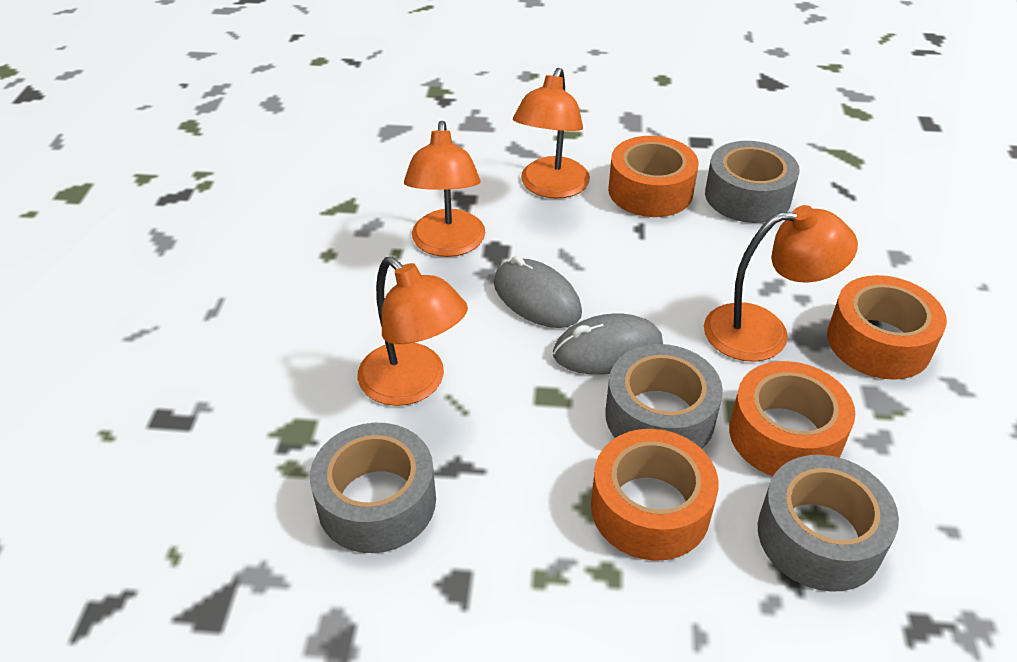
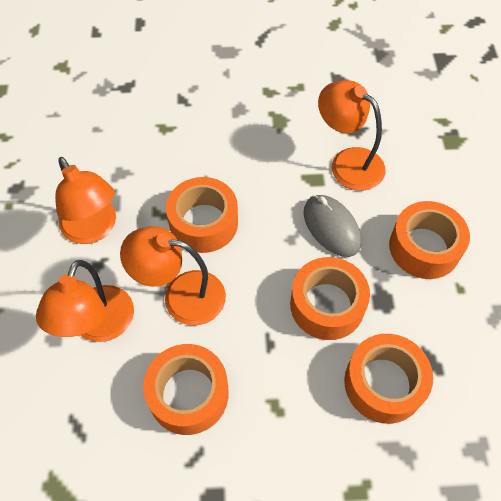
grey mouse: 2 -> 1
grey tape: 4 -> 0
orange tape: 4 -> 5

